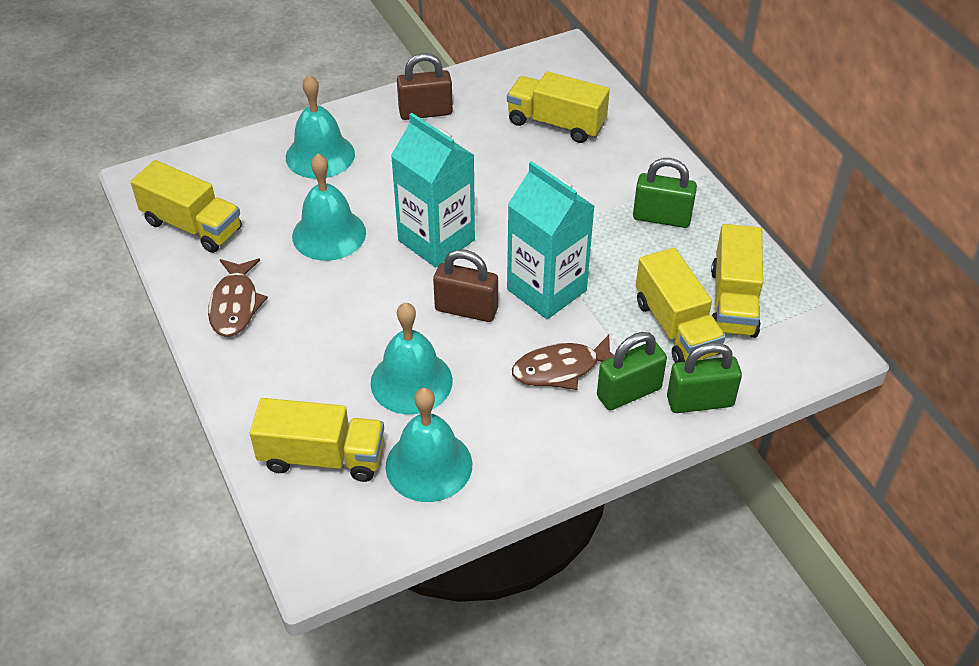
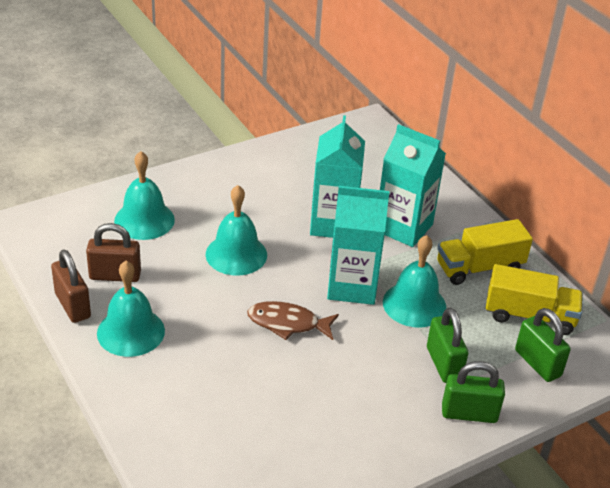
brown fish: 2 -> 1
turquoise carton: 2 -> 3
yellow truck: 5 -> 2

